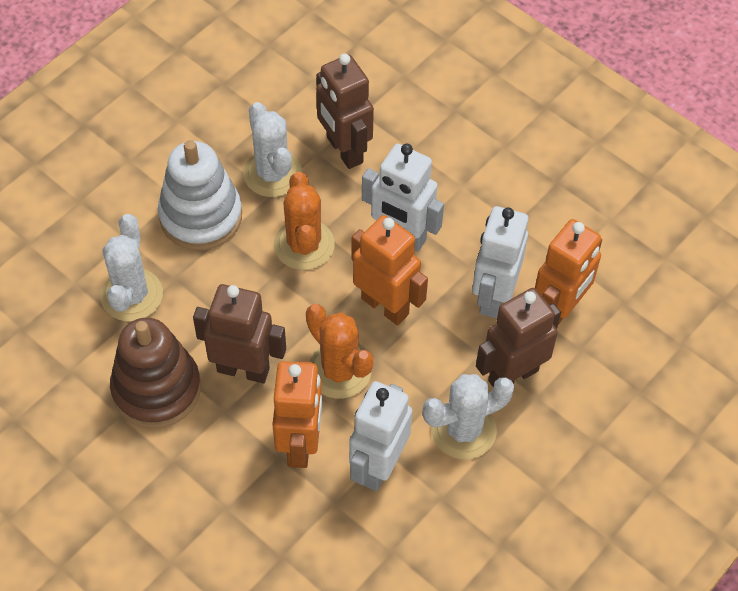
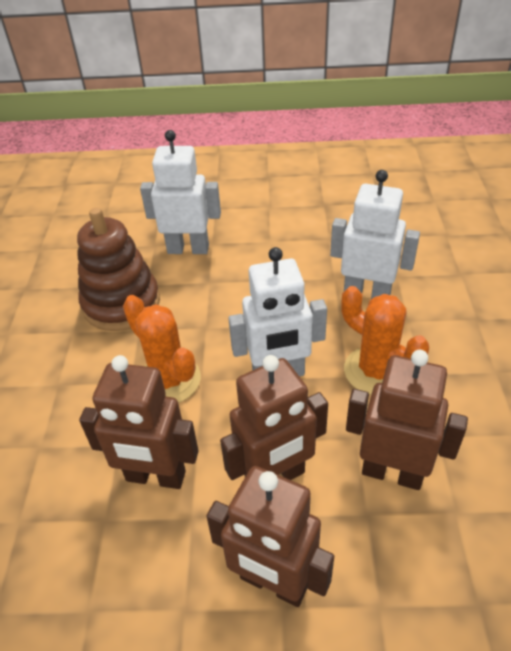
brown robot: 3 -> 4
orange robot: 3 -> 0
white cactus: 3 -> 0
white stacking toy: 1 -> 0

